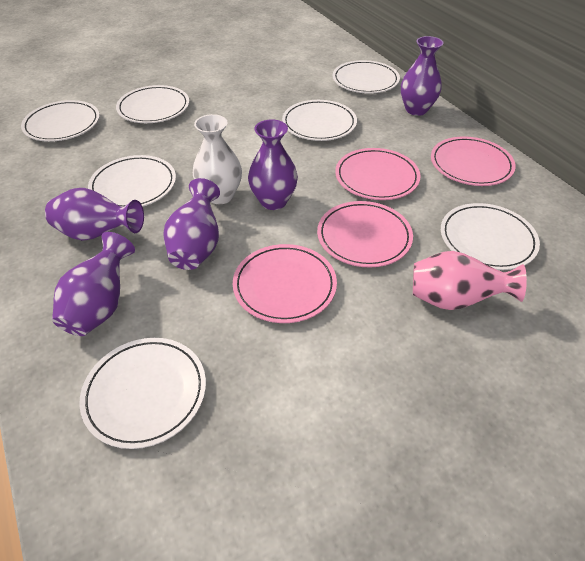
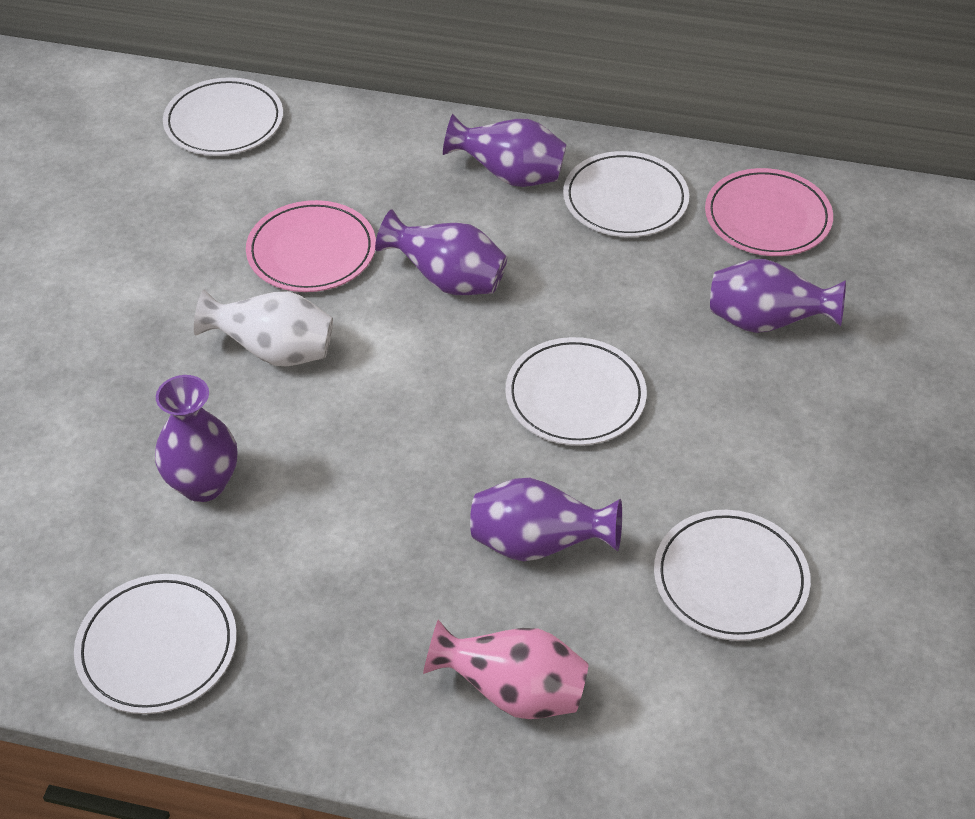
pink plate: 4 -> 2
white plate: 7 -> 5

